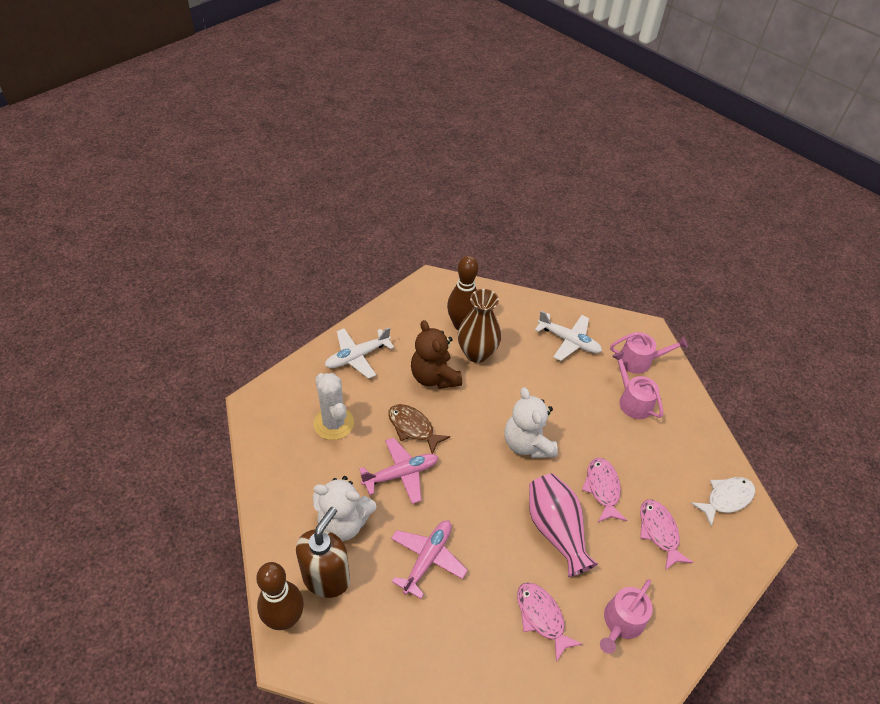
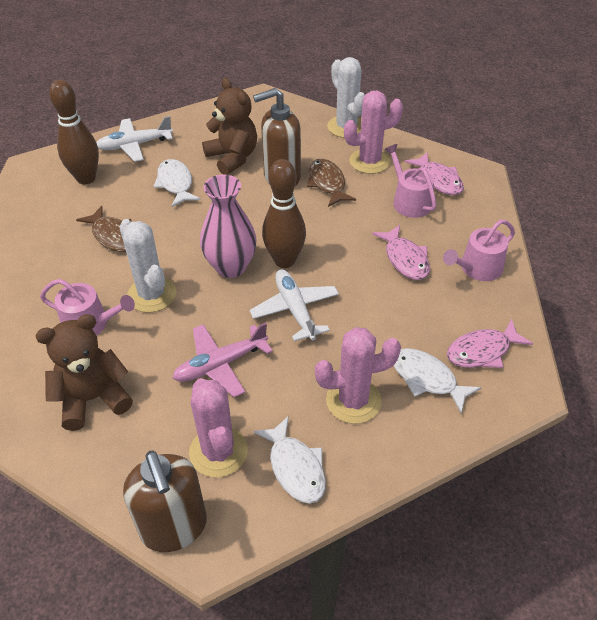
brown fish: 1 -> 2
brown soap dispenser: 1 -> 2
brown teddy bear: 1 -> 2
brown vase: 1 -> 0
pink cactus: 0 -> 3
pink plane: 2 -> 1
white cactus: 1 -> 2
white fish: 1 -> 3
white teddy bear: 2 -> 0

